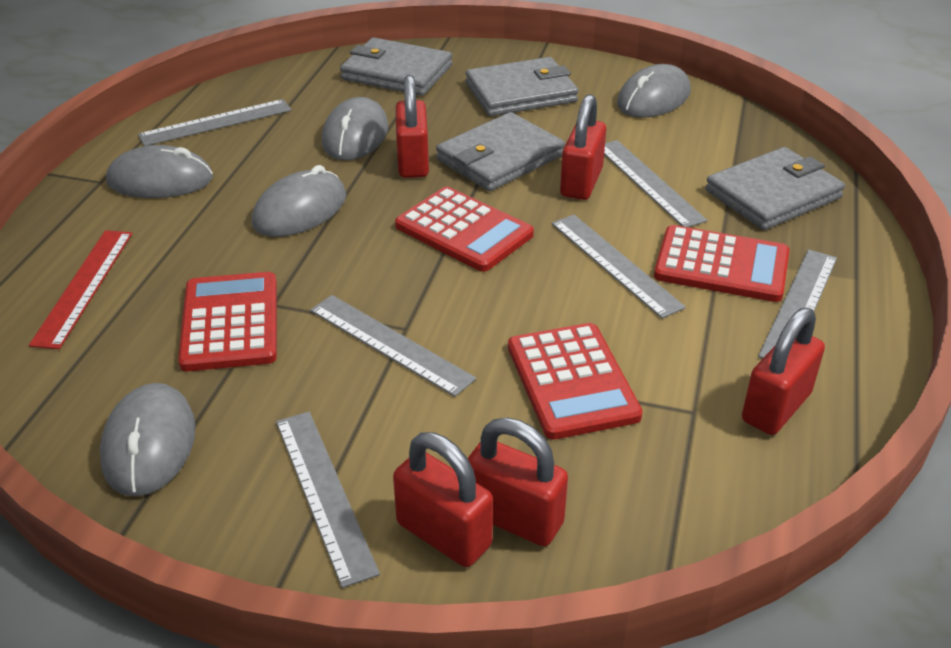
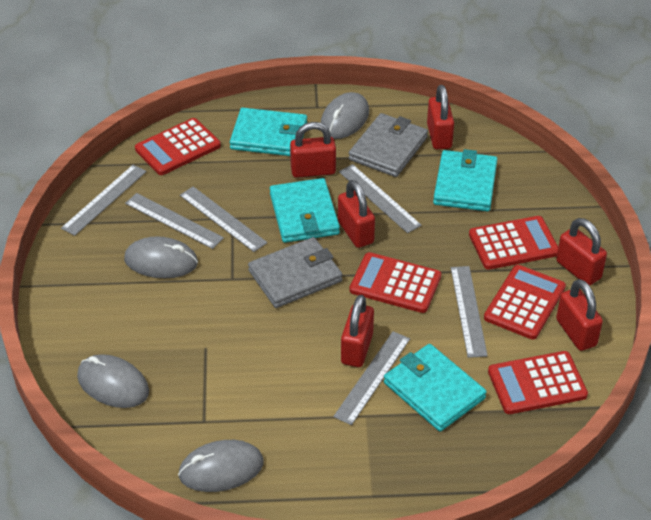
grey mouse: 5 -> 4
grey wallet: 4 -> 2
red calculator: 4 -> 5
red padlock: 5 -> 6
red ruler: 1 -> 0
turquoise wallet: 0 -> 4

